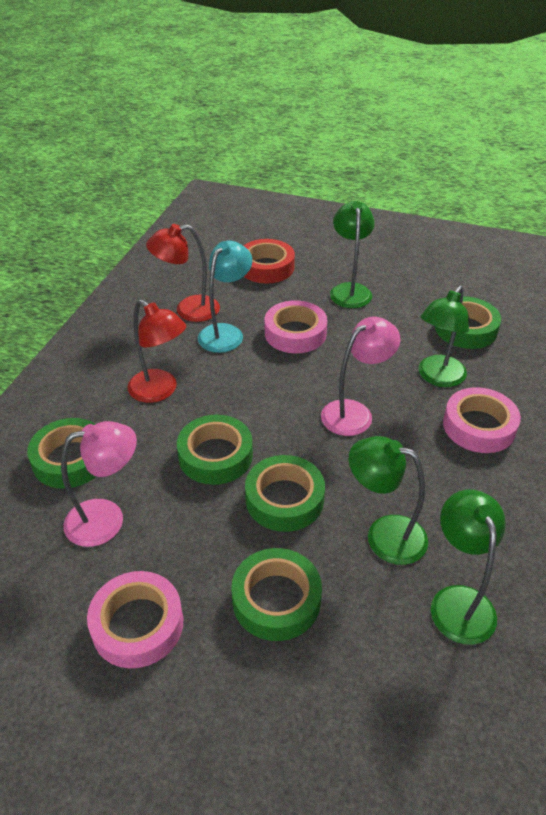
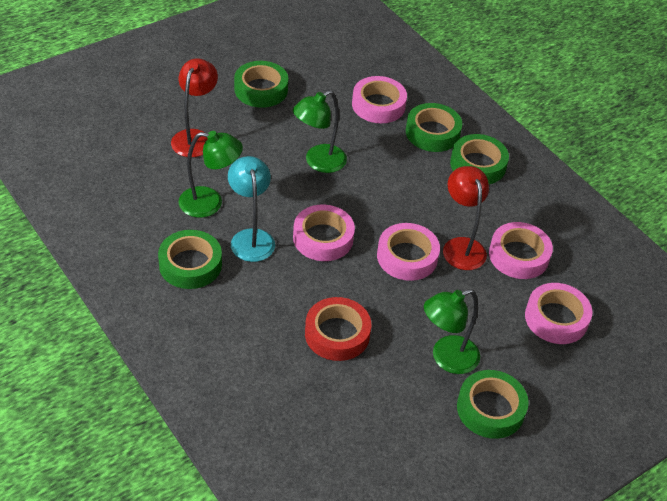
green lamp: 4 -> 3
pink lamp: 2 -> 0
pink tape: 3 -> 5

